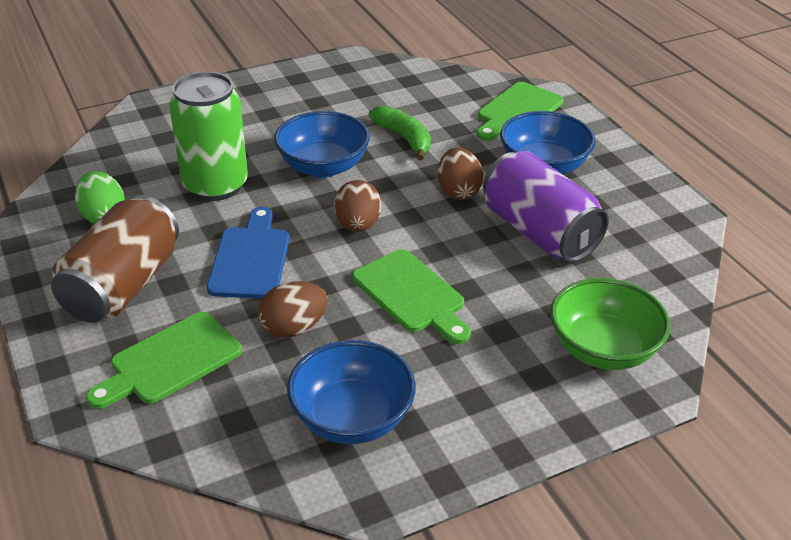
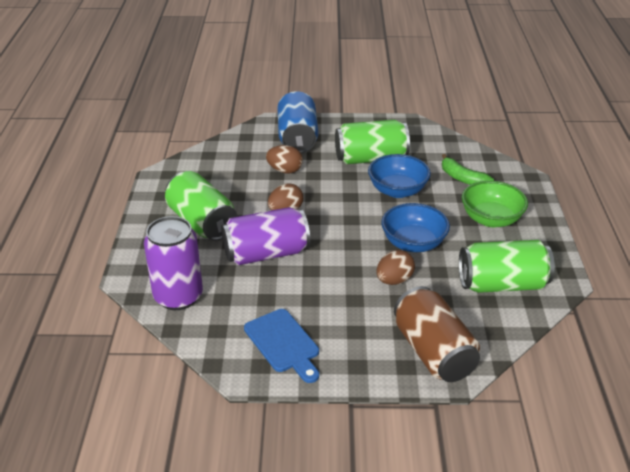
blue bowl: 3 -> 2
blue can: 0 -> 1
green can: 1 -> 3
green cutting board: 3 -> 0
green egg: 1 -> 0
purple can: 1 -> 2

